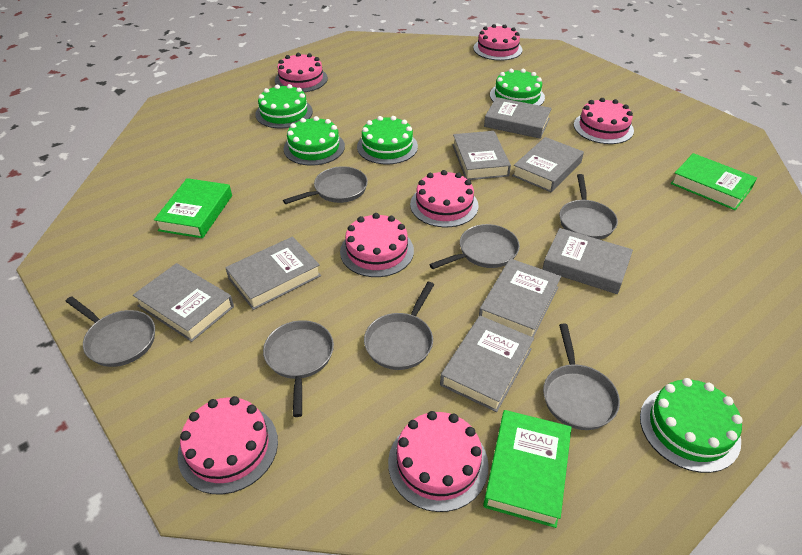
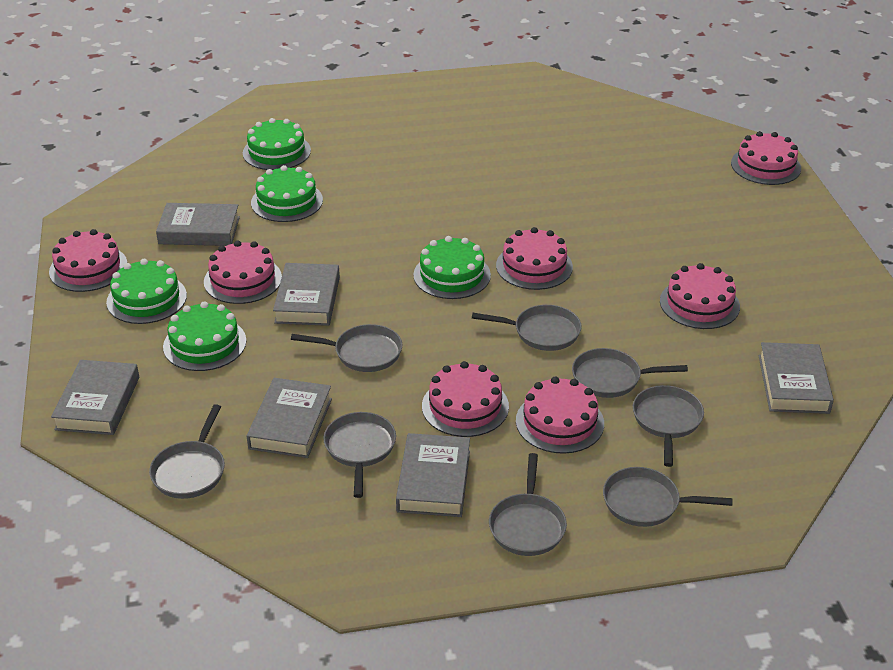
green book: 3 -> 0
grey book: 8 -> 6
grey pan: 7 -> 8

